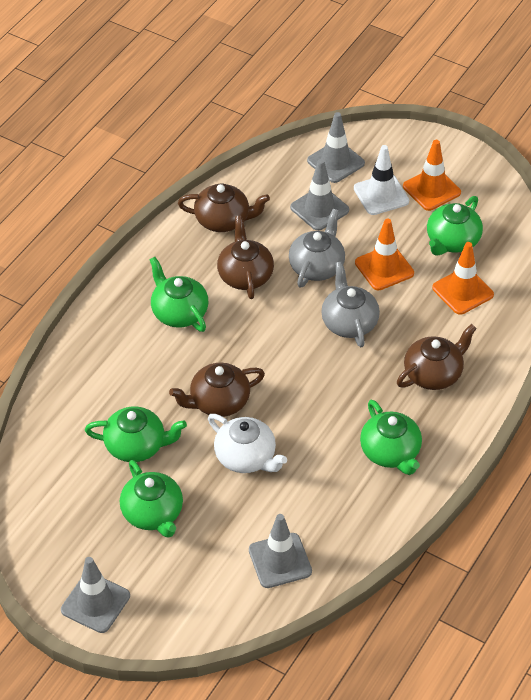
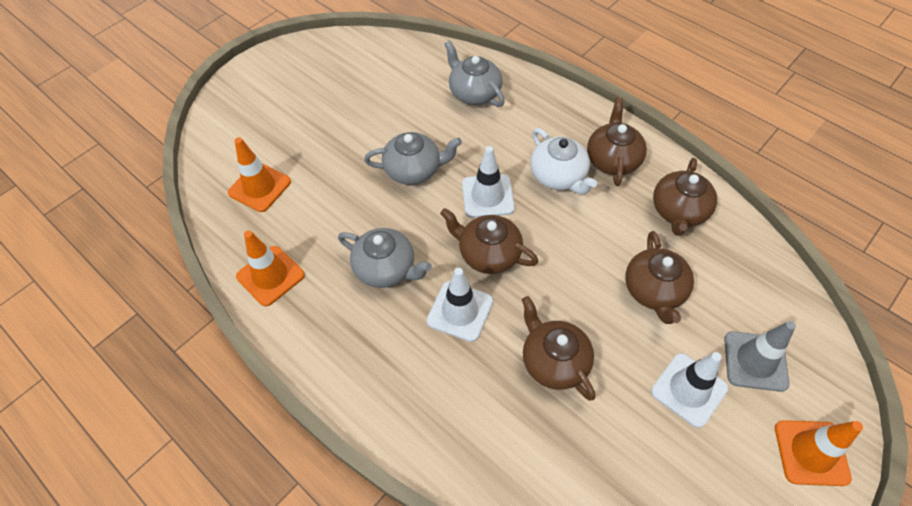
brown teapot: 4 -> 5
green teapot: 5 -> 0
grey teapot: 2 -> 3
grey traffic cone: 4 -> 1
white traffic cone: 1 -> 3

